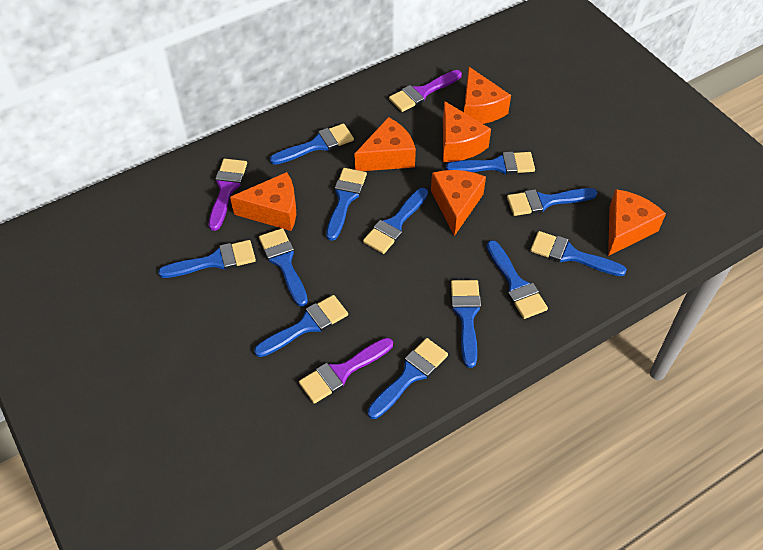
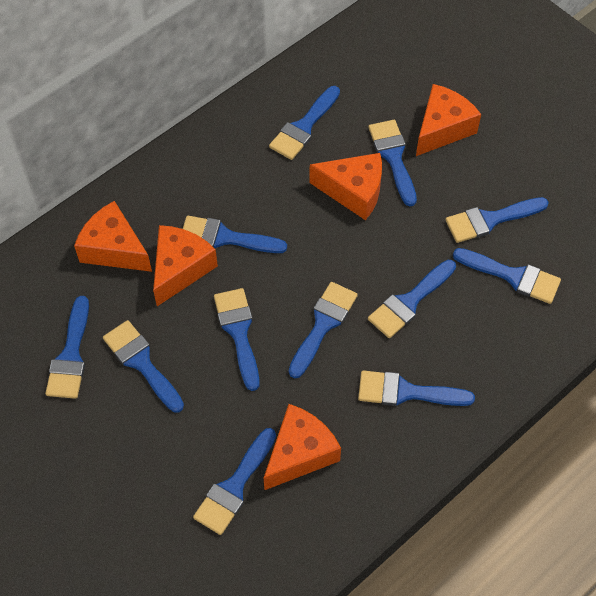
orange cheese: 6 -> 5
purple brush: 3 -> 0

